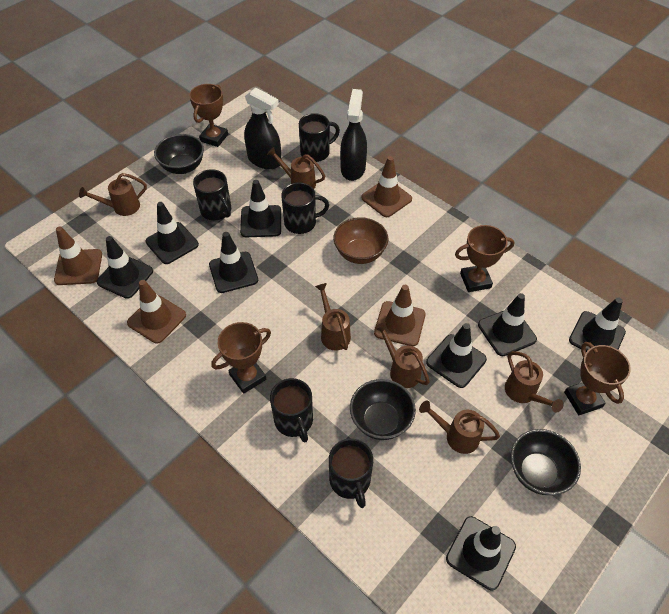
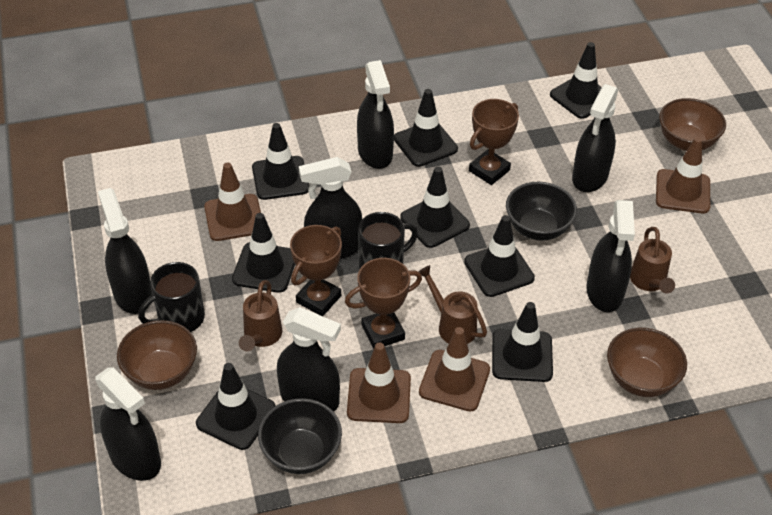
black bowl: 3 -> 2
black mug: 5 -> 2
black spray bottle: 2 -> 7
brown bowl: 1 -> 3
brown trophy: 4 -> 3
brown watering can: 6 -> 3

